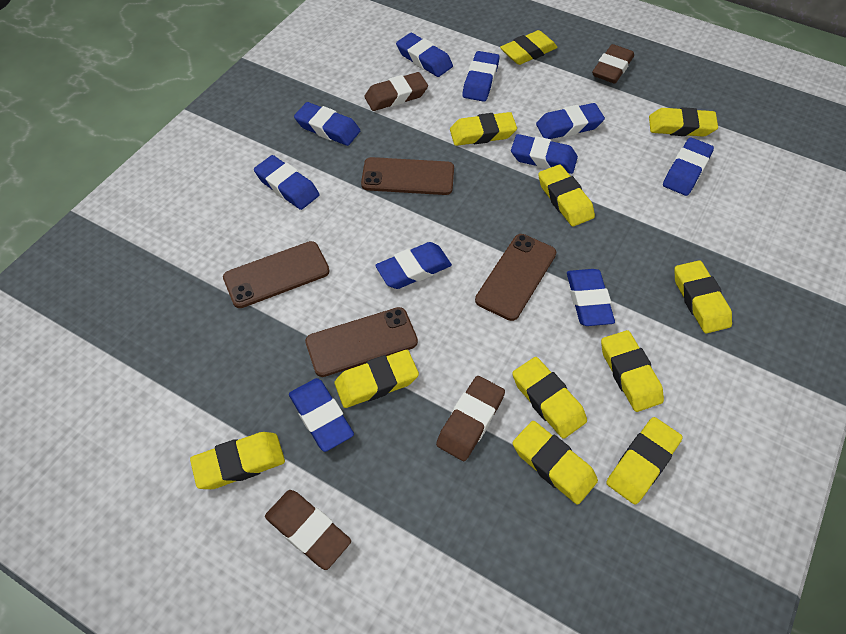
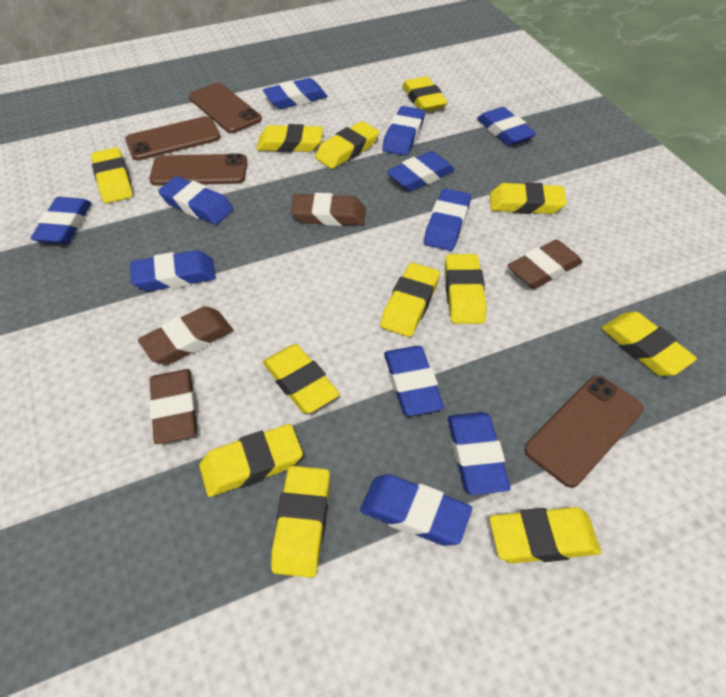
blue eraser: 10 -> 11
yellow eraser: 11 -> 12

